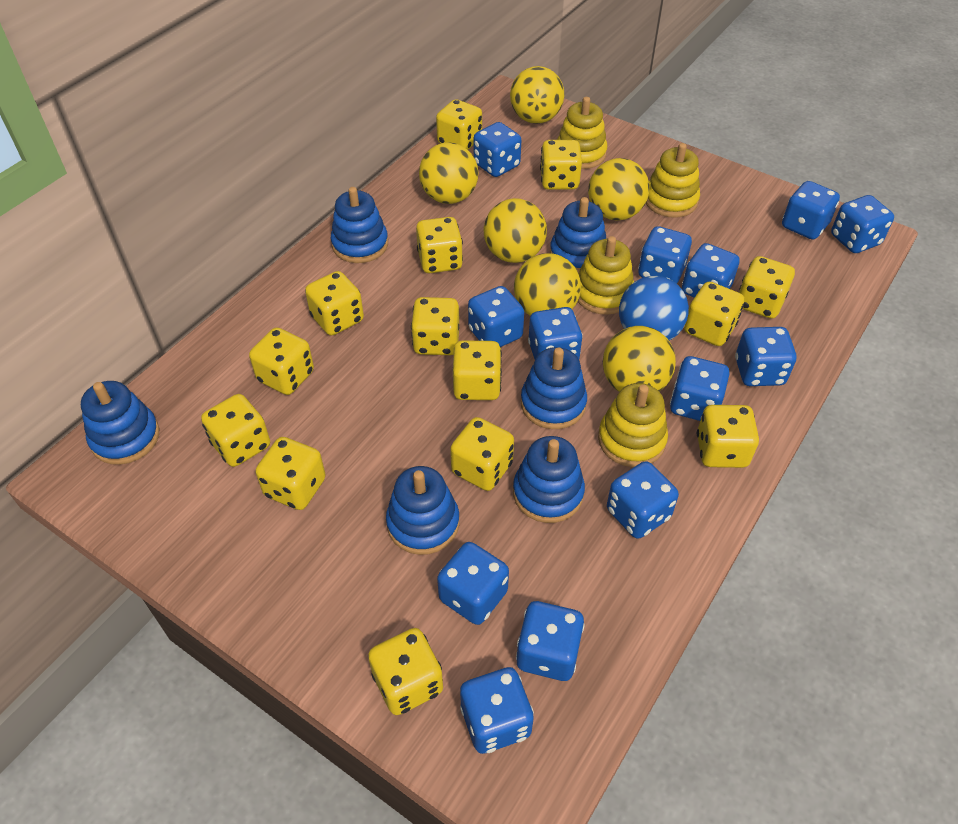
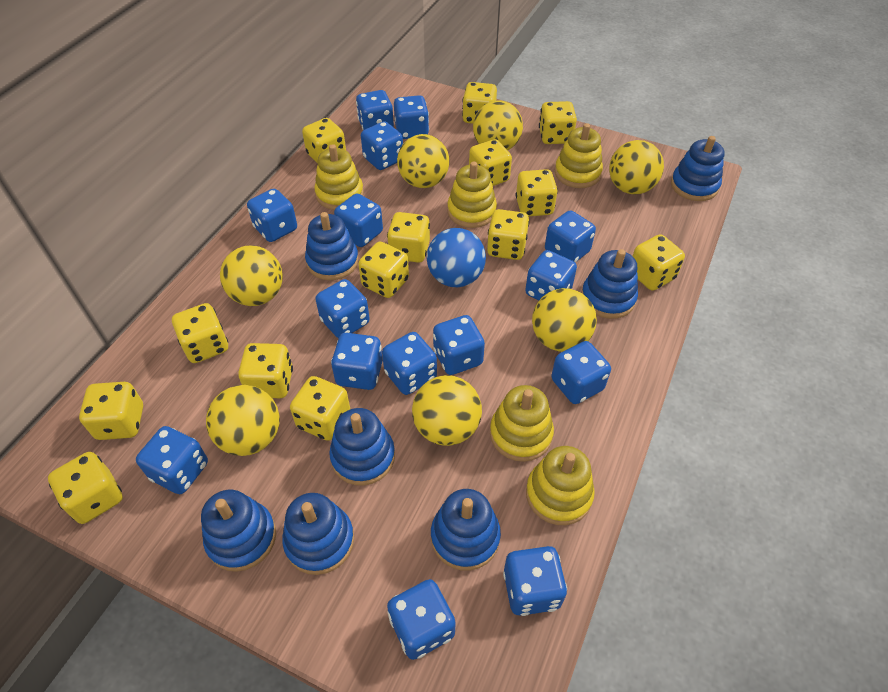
blue dice: 13 -> 15
blue stacking toy: 6 -> 7
yellow ball: 6 -> 7
yellow stacking toy: 4 -> 5

